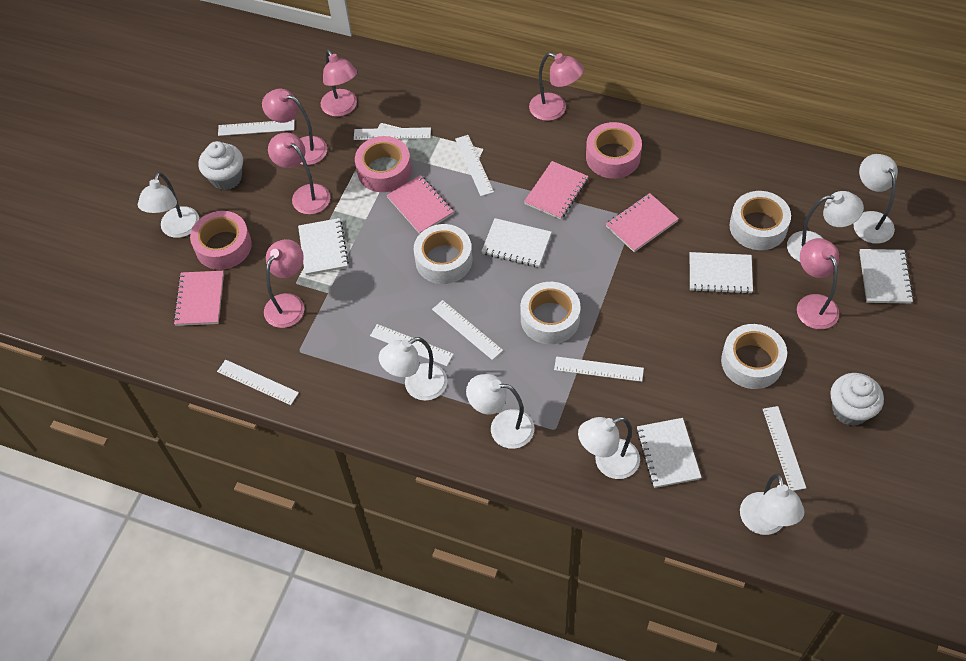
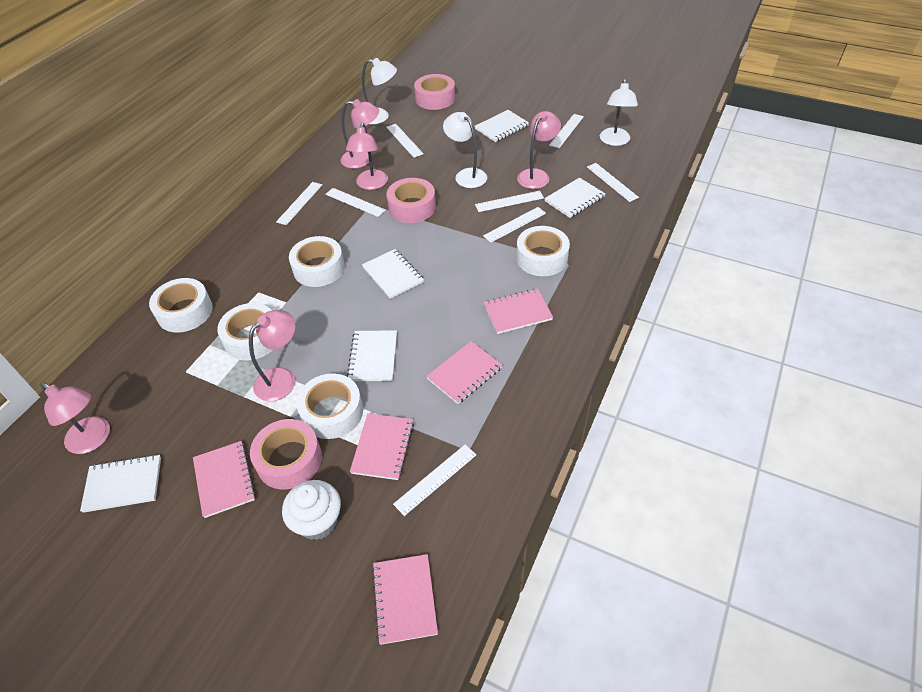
pink lamp: 6 -> 5
pink notebook: 4 -> 5
white cupcake: 2 -> 1
white lamp: 7 -> 3
white tape: 4 -> 5

